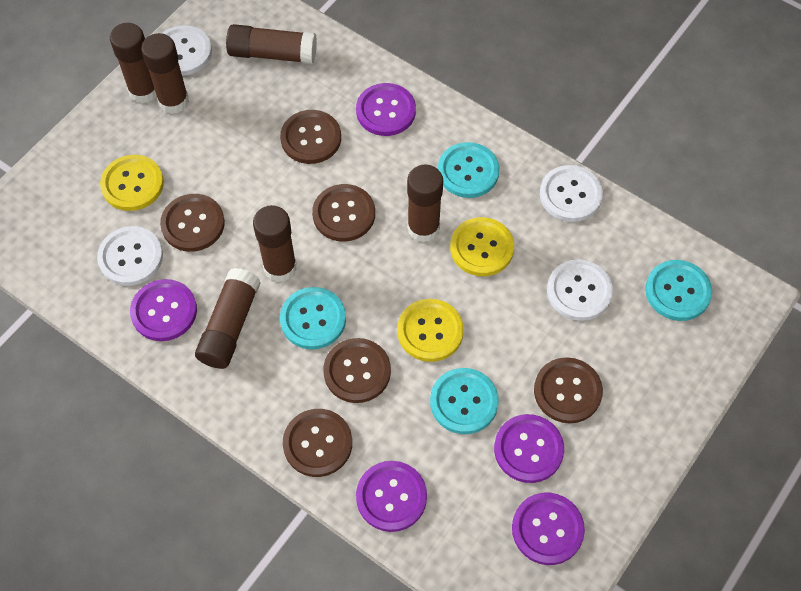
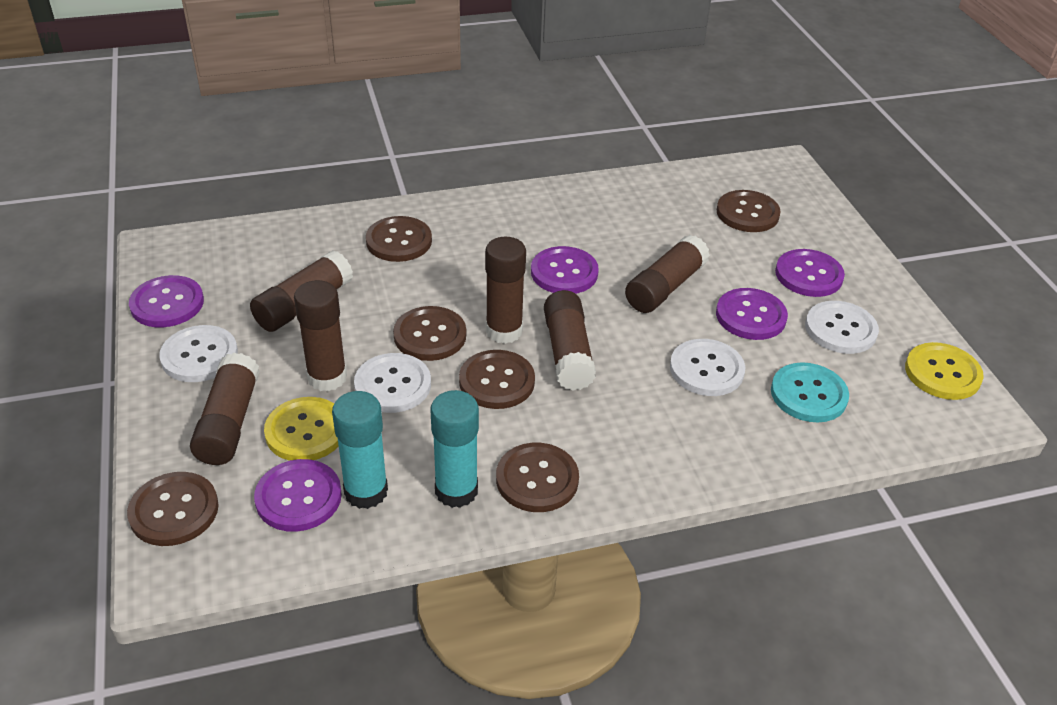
turquoise button: 4 -> 1
turquoise glue stick: 0 -> 2
yellow button: 3 -> 2

